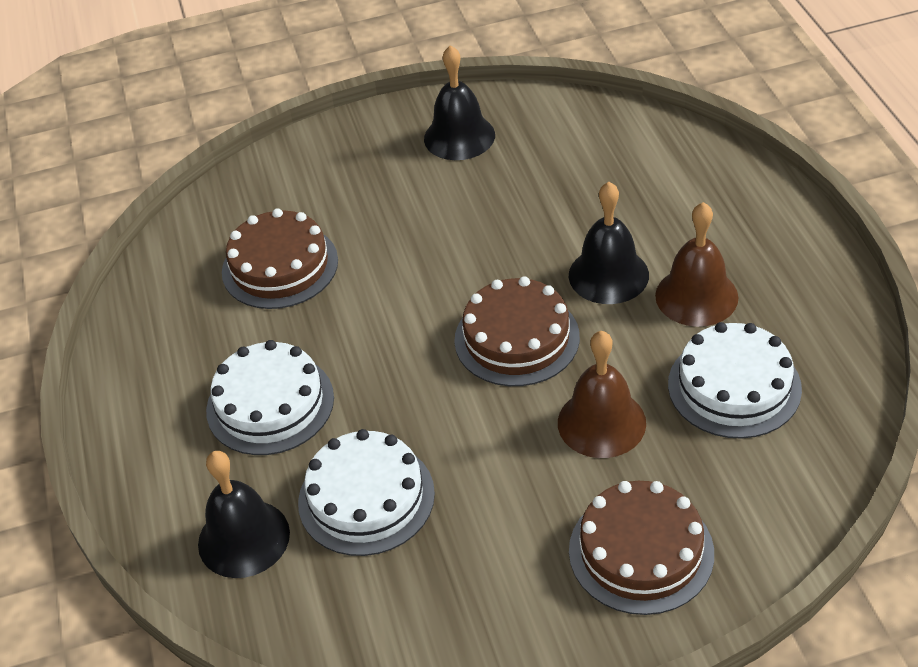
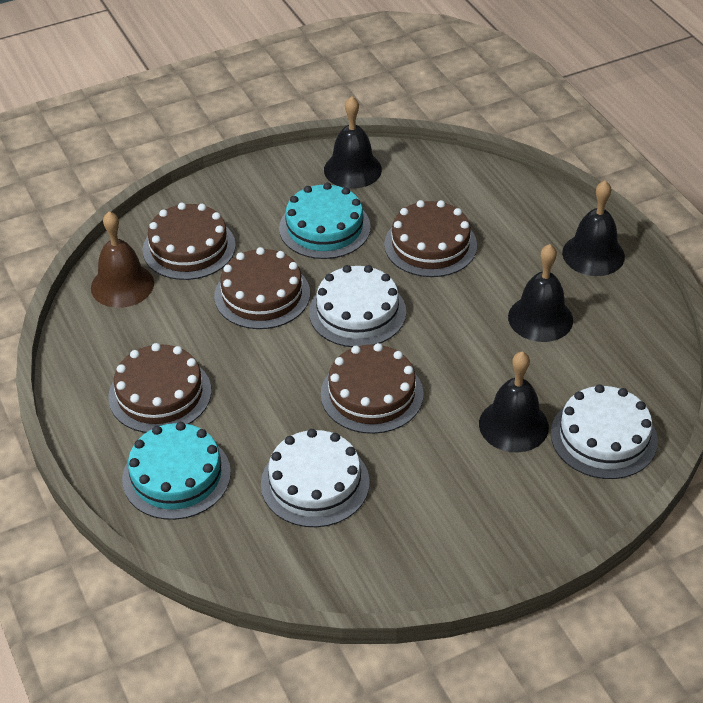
black bell: 3 -> 4
brown bell: 2 -> 1
brown cake: 3 -> 5
turquoise cake: 0 -> 2

